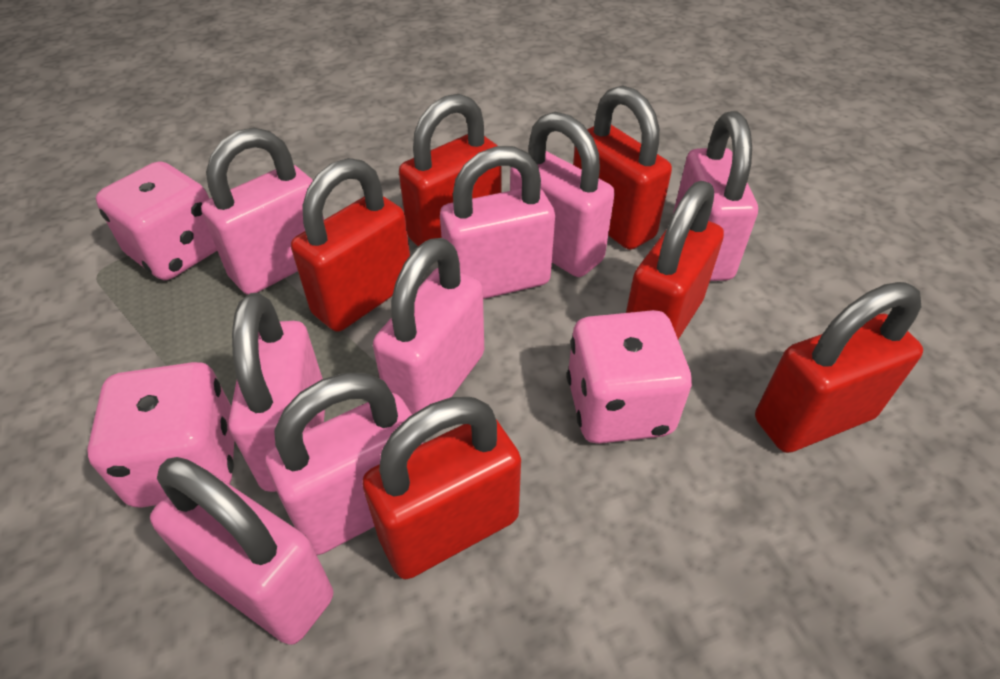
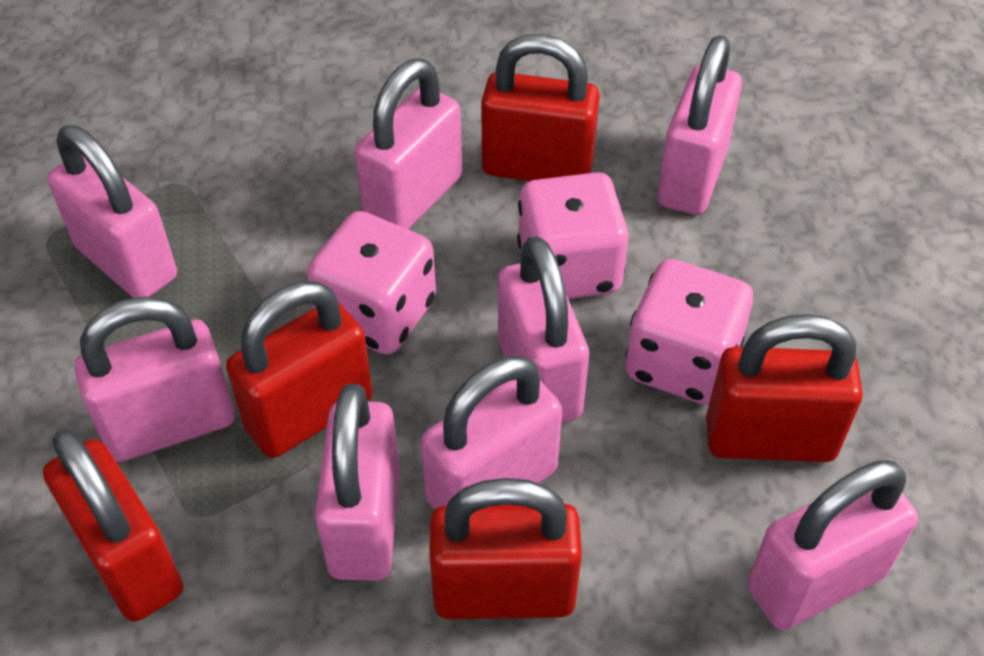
red padlock: 6 -> 5

